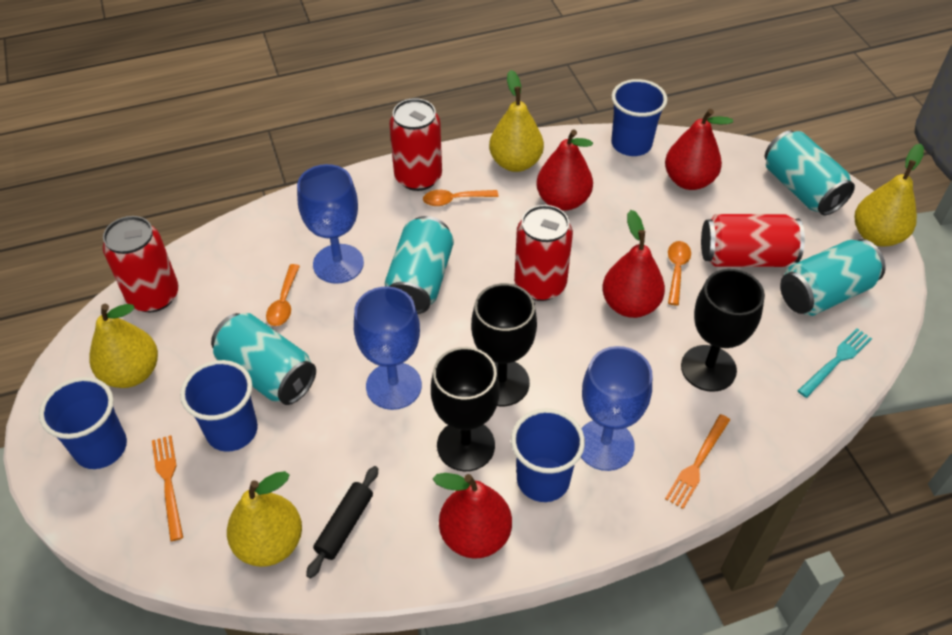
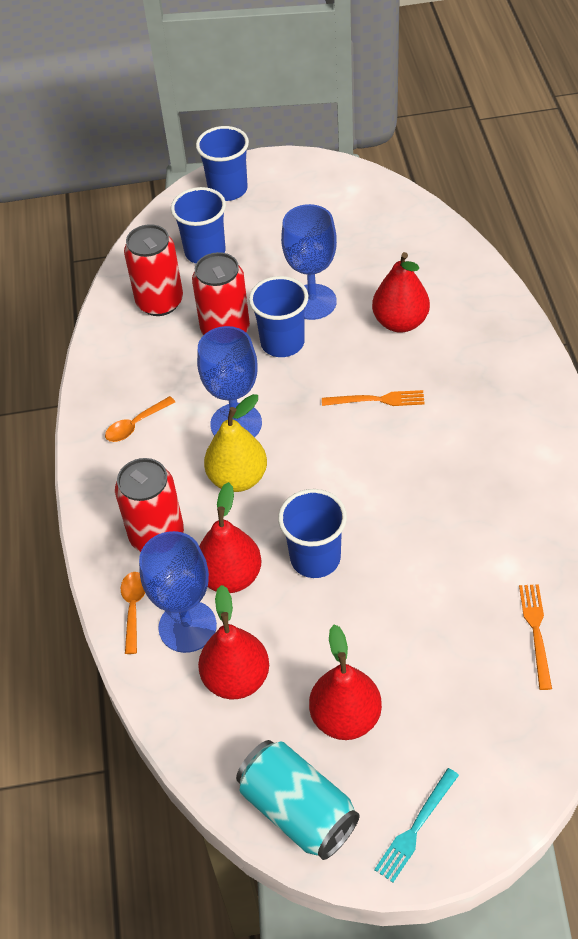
black goblet: 3 -> 0
black rolling pin: 1 -> 0
orange spoon: 3 -> 2
red can: 4 -> 3
turquoise can: 4 -> 1
yellow pear: 4 -> 1

